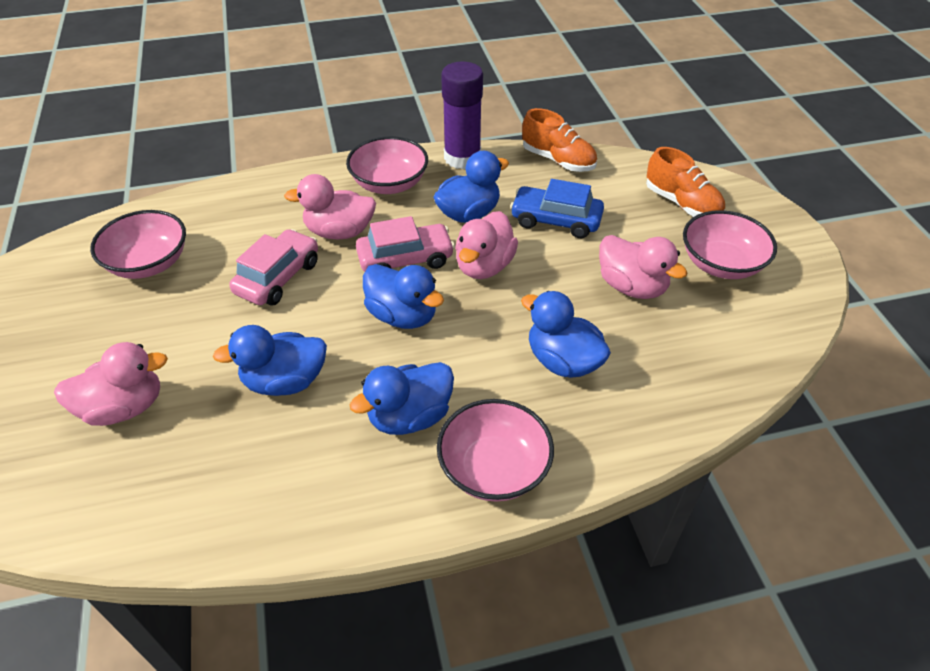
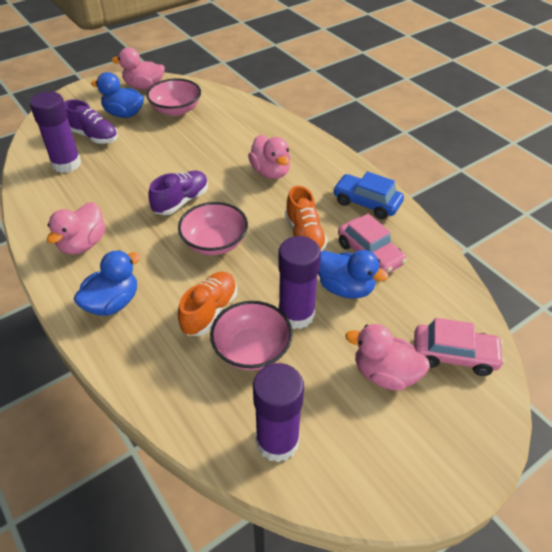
blue duck: 5 -> 3
pink bowl: 4 -> 3
purple glue stick: 1 -> 3
purple shoe: 0 -> 2

